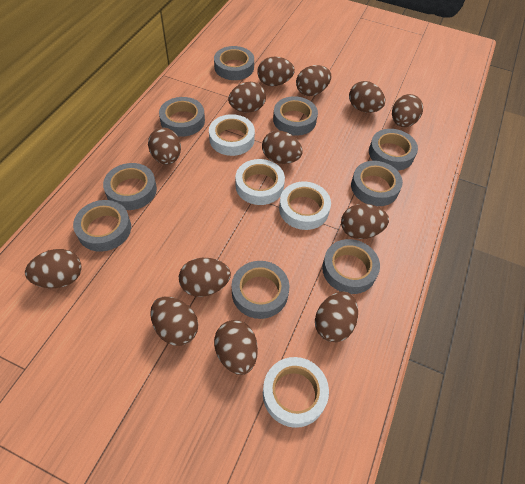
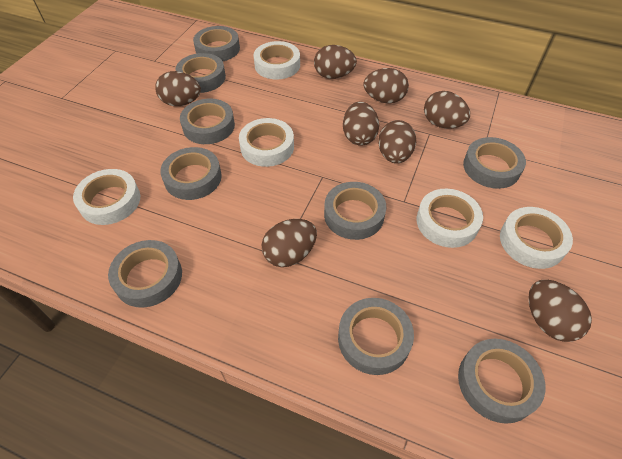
brown egg: 13 -> 8
white tape: 4 -> 5

